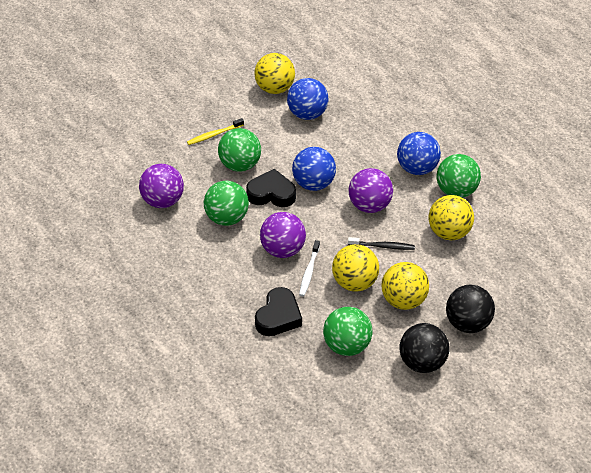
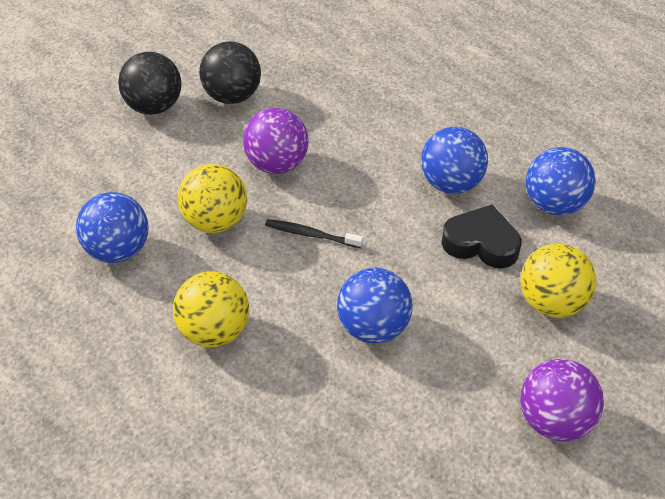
black heart: 2 -> 1
blue ball: 3 -> 4
green ball: 4 -> 0
purple ball: 3 -> 2
white toothbrush: 1 -> 0
yellow ball: 4 -> 3
yellow toothbrush: 1 -> 0

